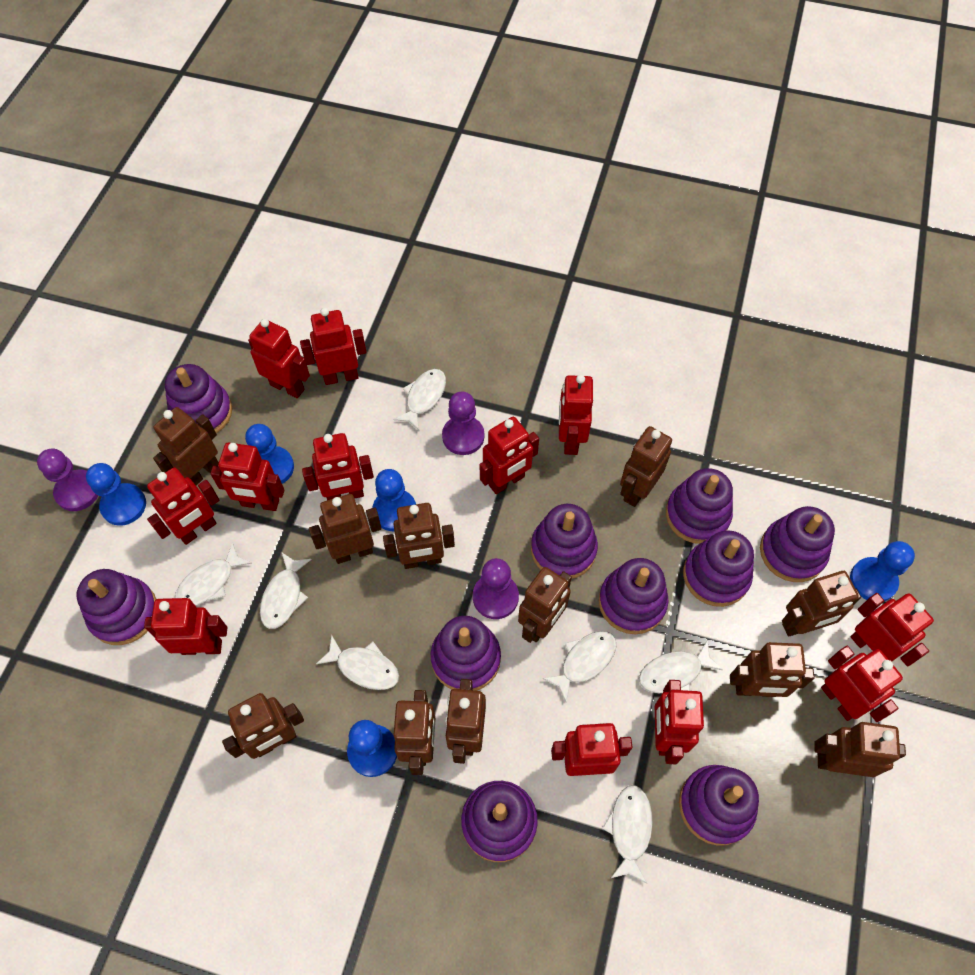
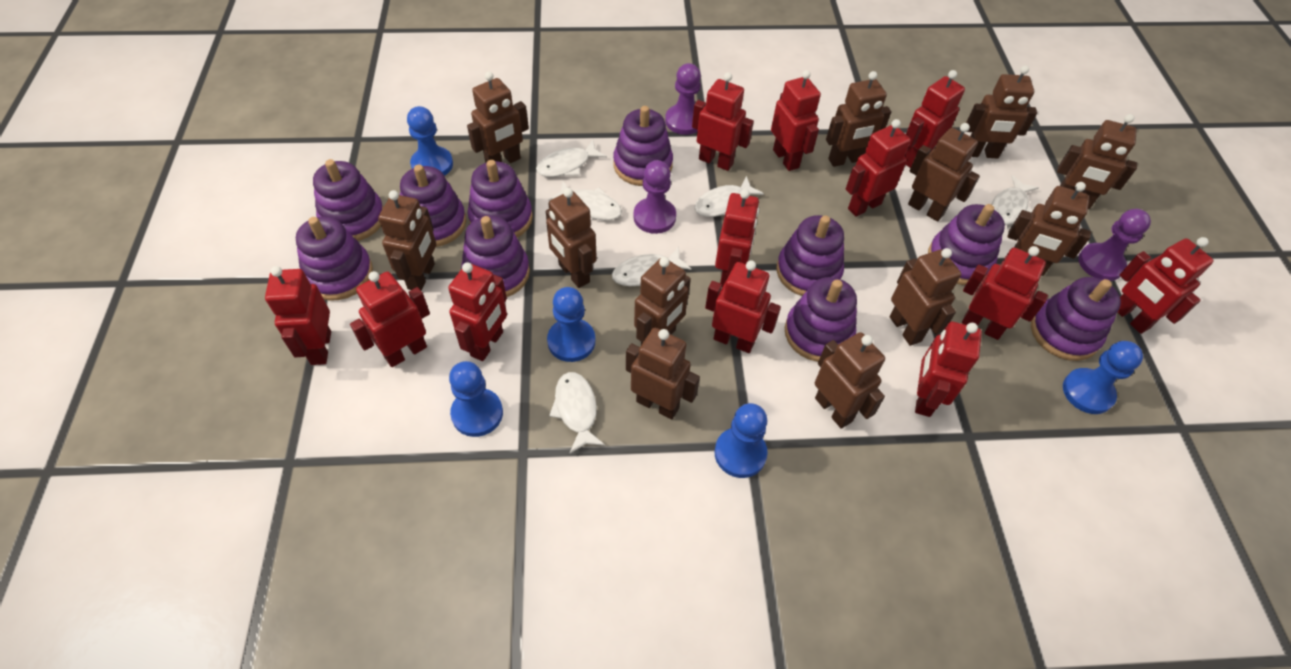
brown robot: 11 -> 12
white fish: 7 -> 6

